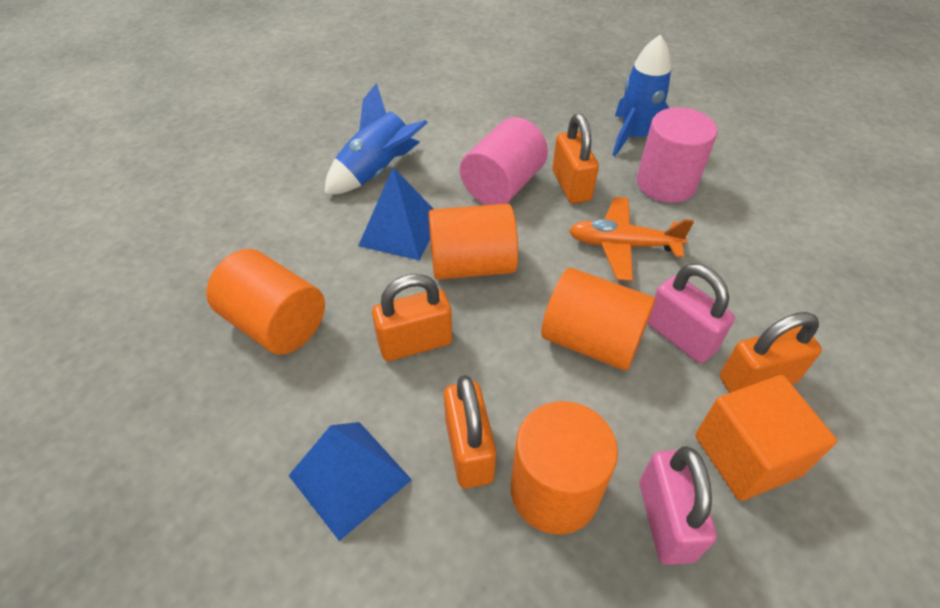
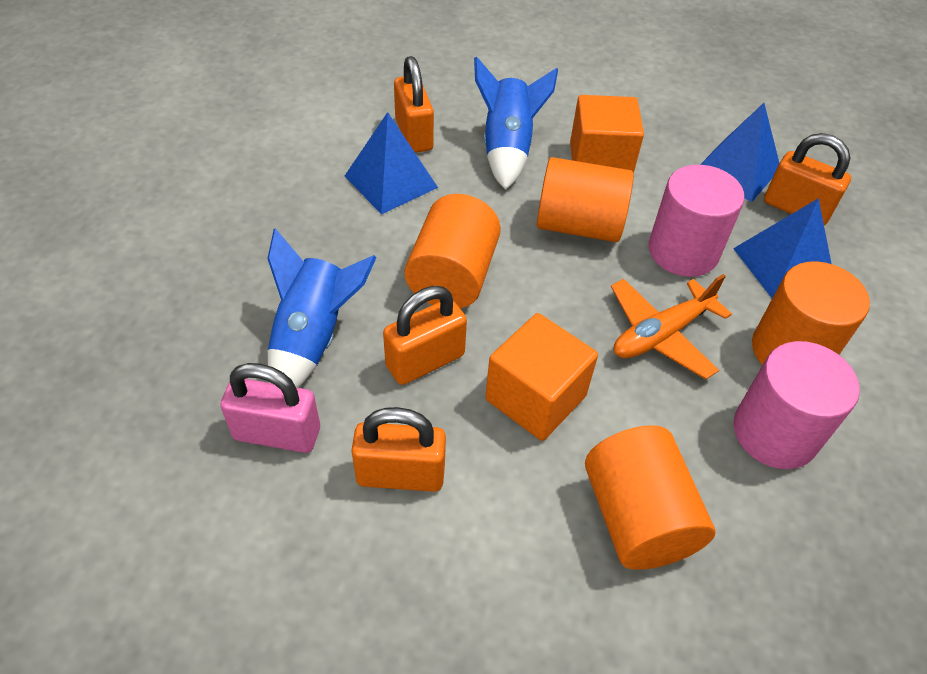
blue pyramid: 2 -> 3
orange cube: 1 -> 2
pink padlock: 2 -> 1

